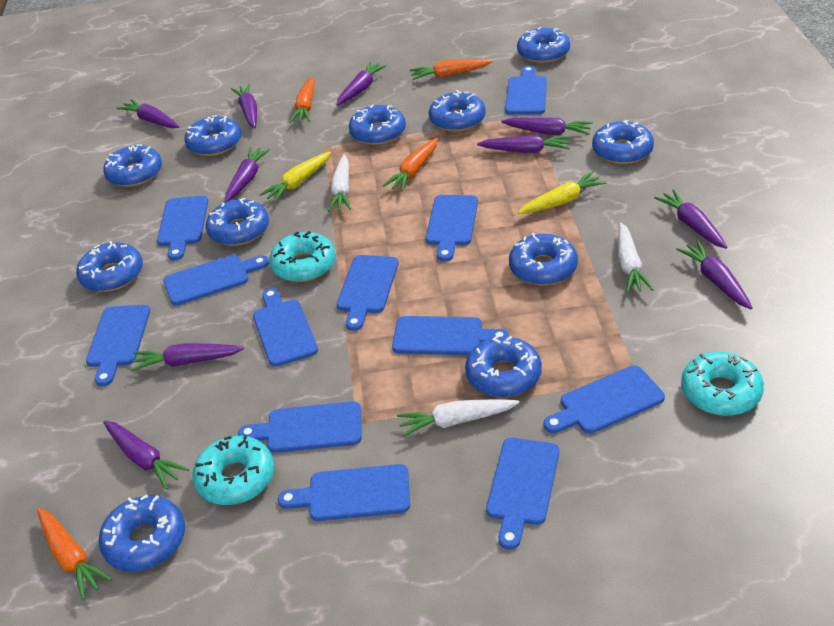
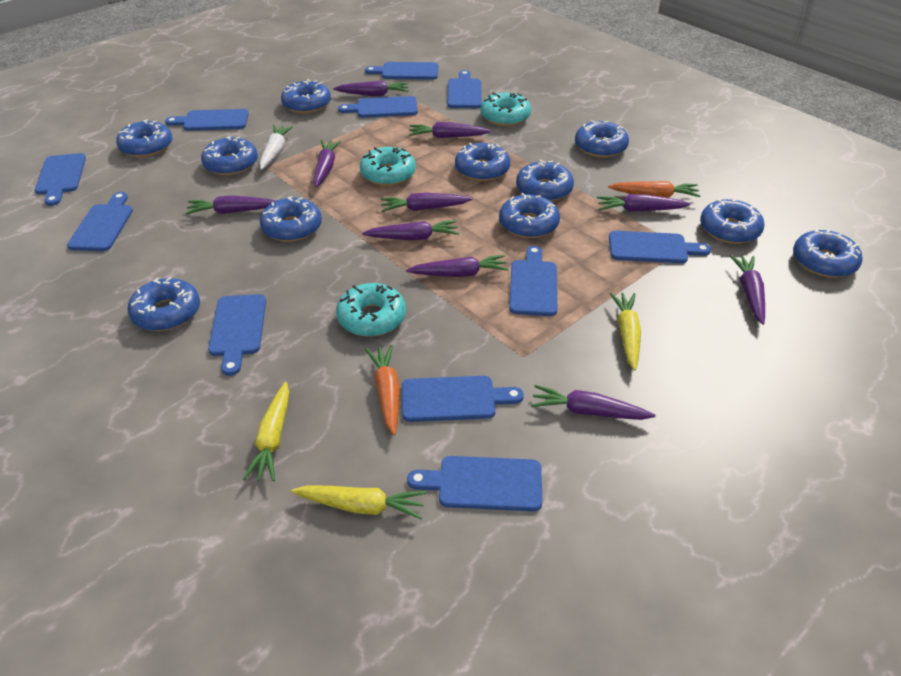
blue cutting board: 12 -> 11
orange carrot: 4 -> 2
white carrot: 3 -> 1
yellow carrot: 2 -> 3

